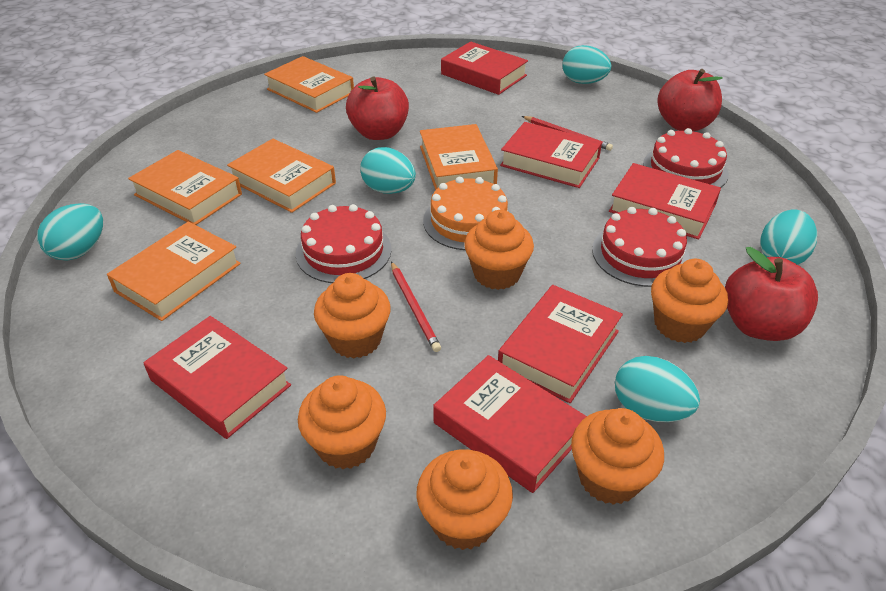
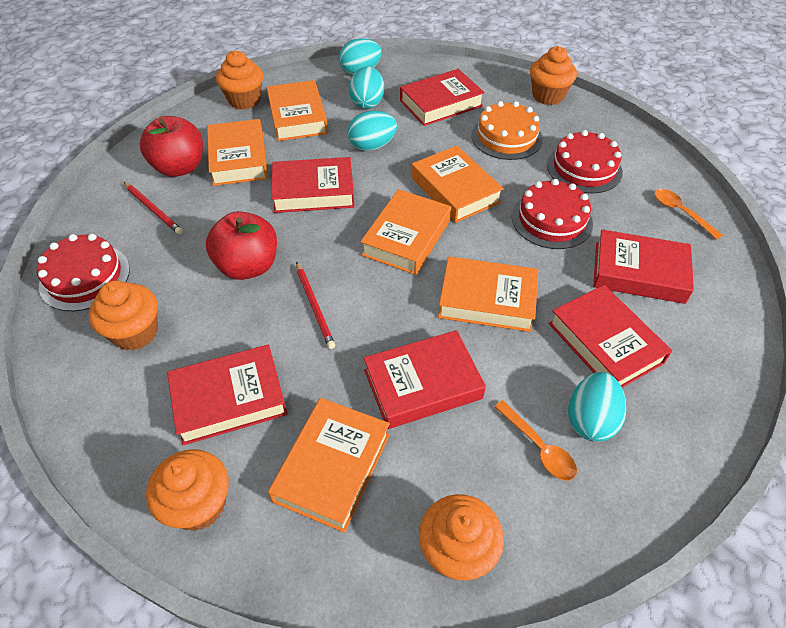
orange book: 5 -> 6
orange cupcake: 6 -> 5
orange spoon: 0 -> 2
red apple: 3 -> 2
turquoise egg: 5 -> 4

